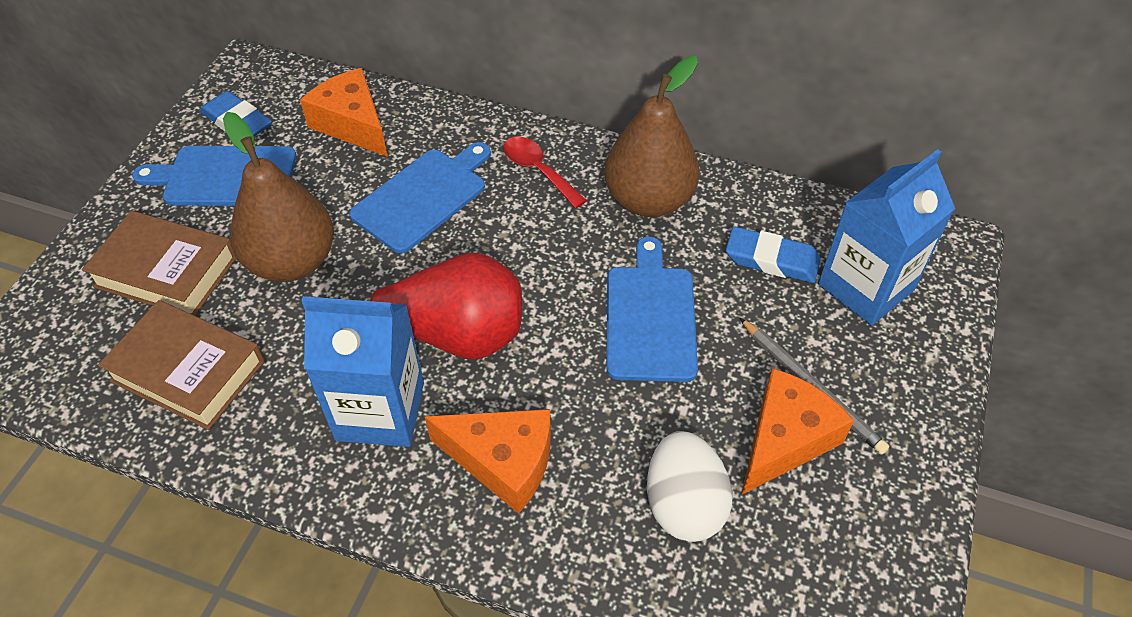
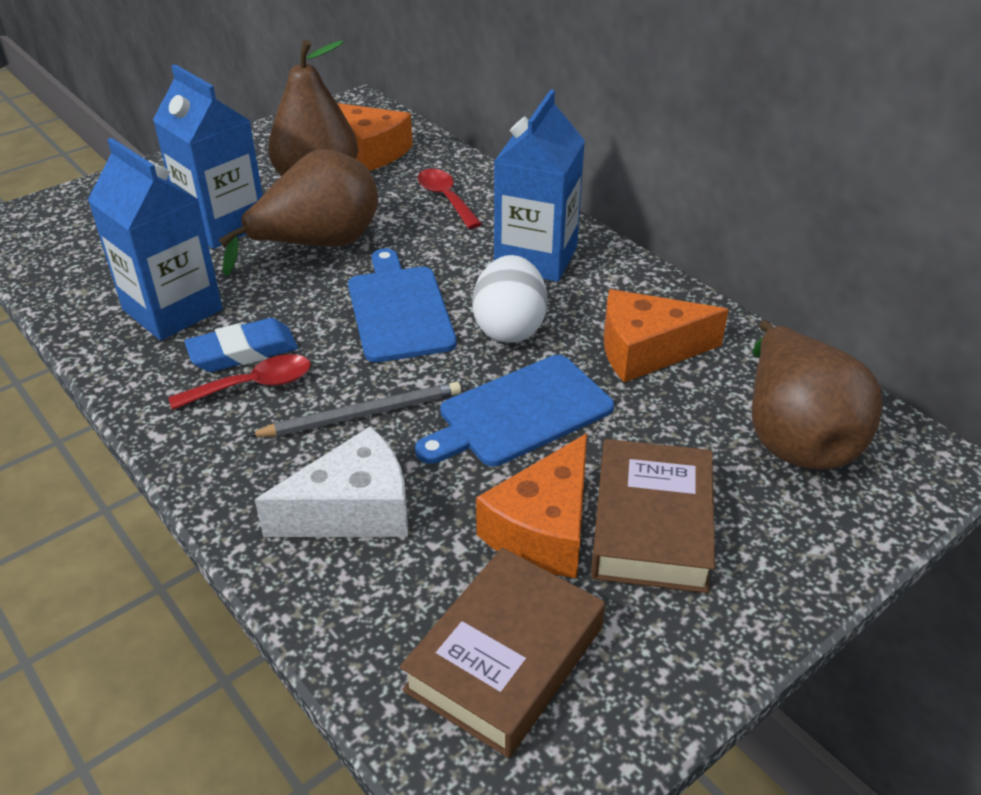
blue carton: 2 -> 3
blue cutting board: 3 -> 2
blue eraser: 2 -> 1
brown pear: 2 -> 3
red pear: 1 -> 0
red spoon: 1 -> 2
white cheese: 0 -> 1

